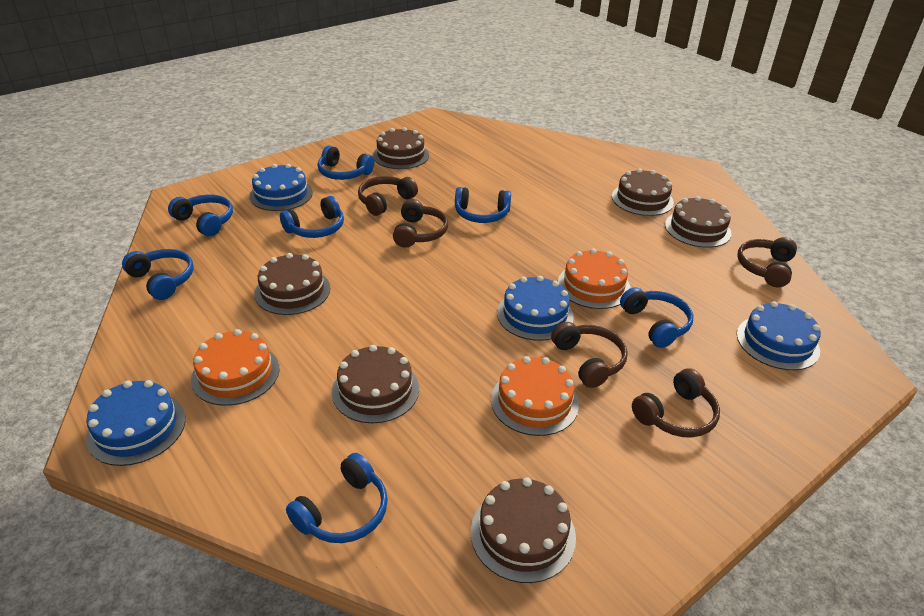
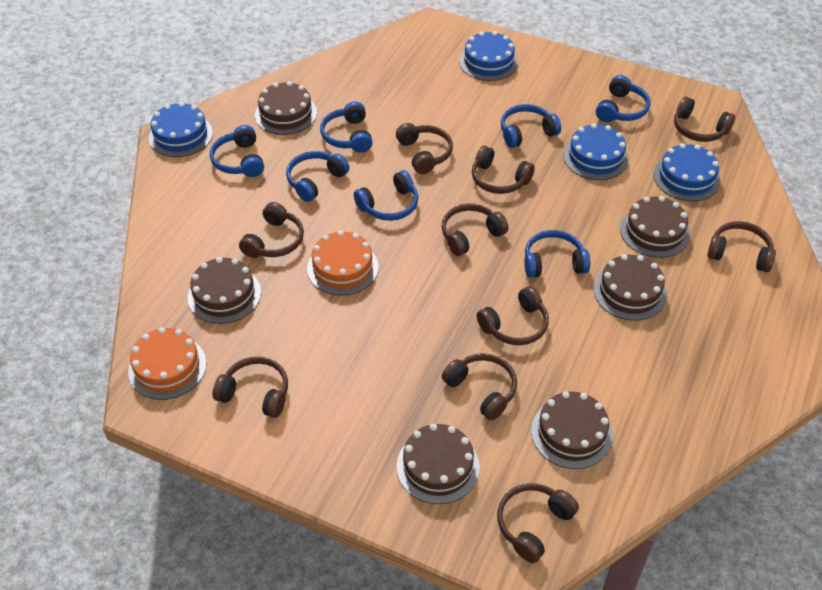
brown headphones: 5 -> 10
orange cake: 3 -> 2

